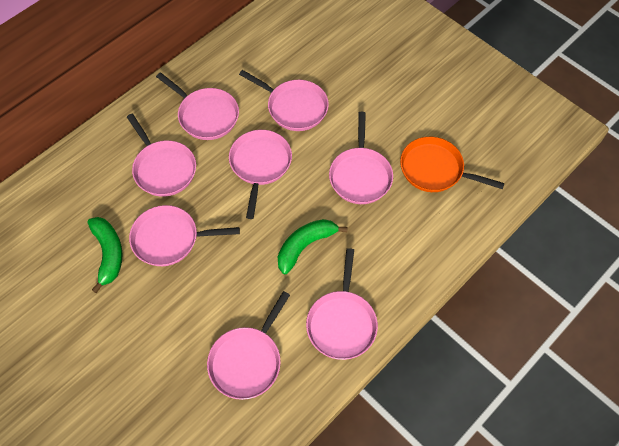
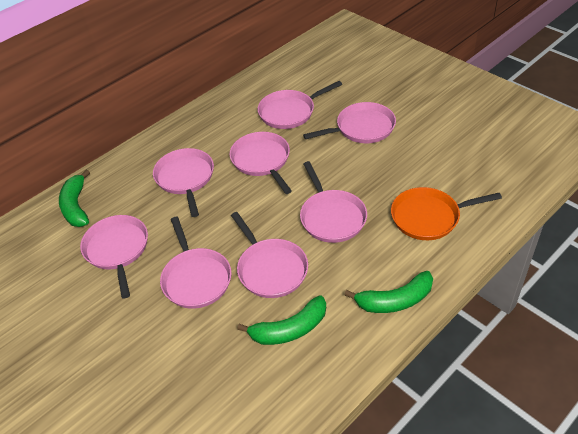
green banana: 2 -> 3

